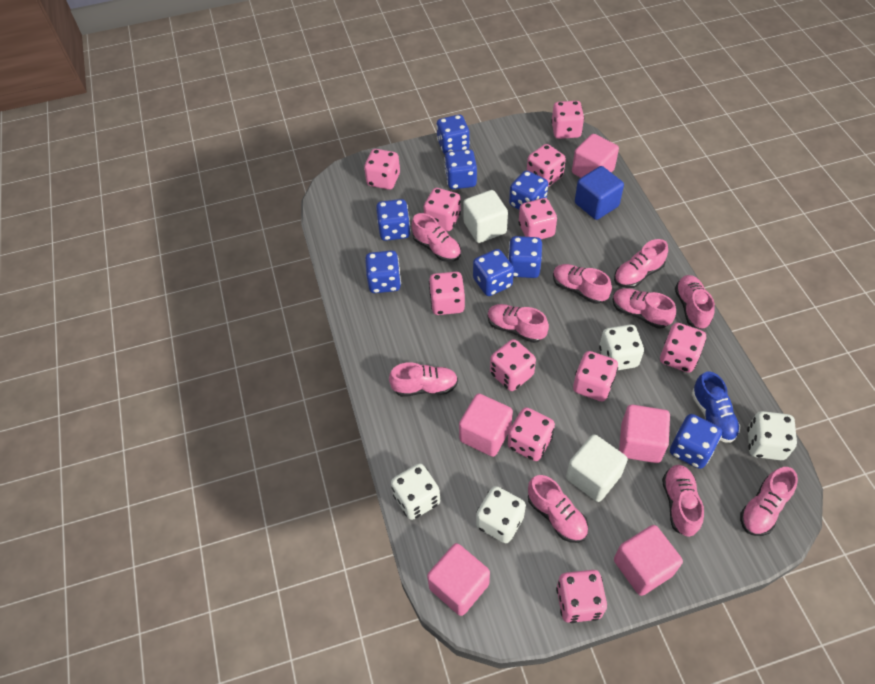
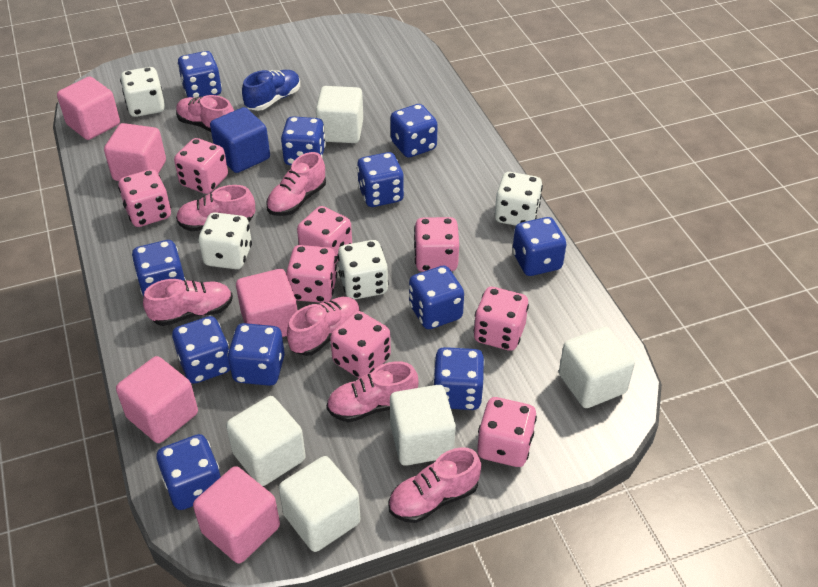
blue dice: 8 -> 11
pink dice: 11 -> 8
pink shoe: 10 -> 7
white cube: 2 -> 5

